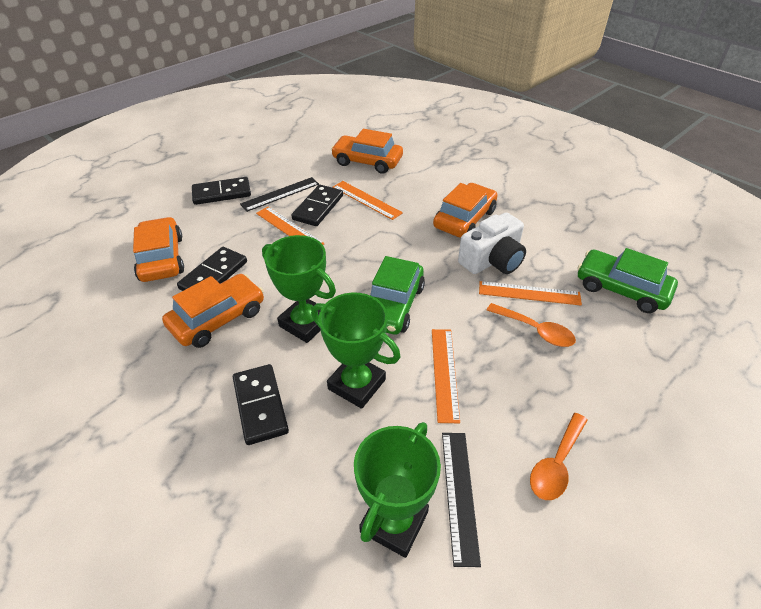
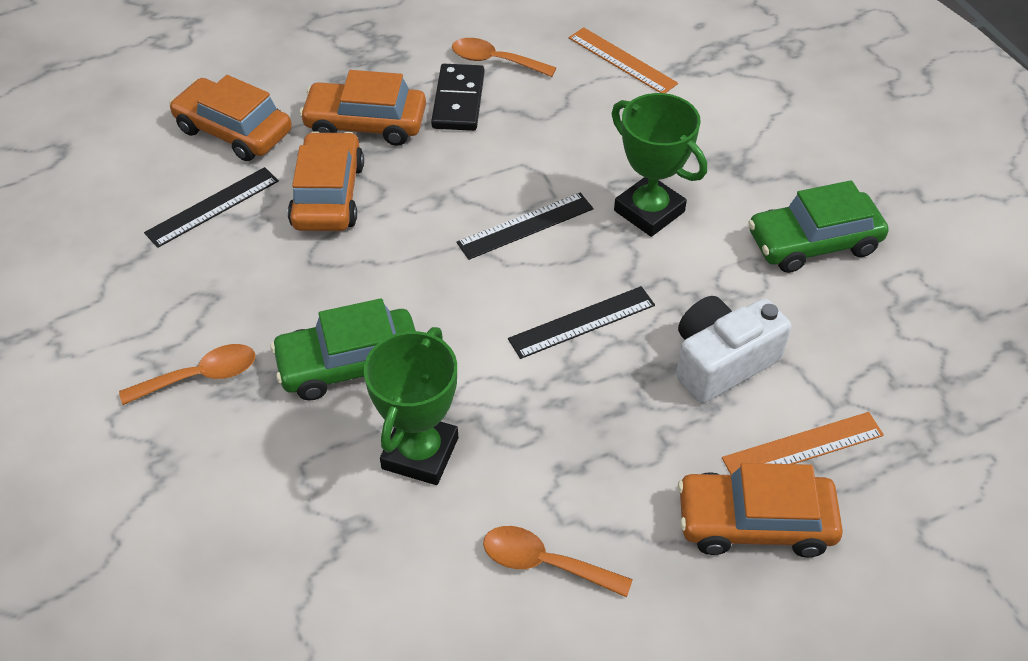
black domino: 4 -> 1
black ruler: 2 -> 3
green trophy: 3 -> 2
orange ruler: 4 -> 2
orange spoon: 2 -> 3

